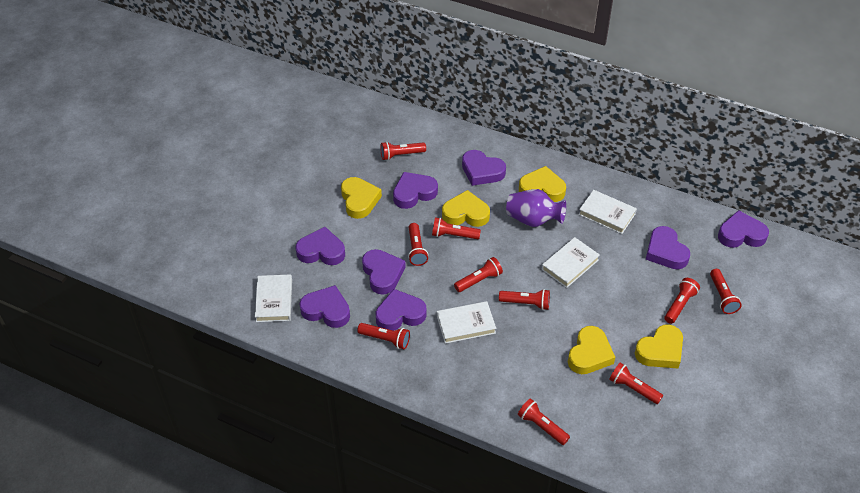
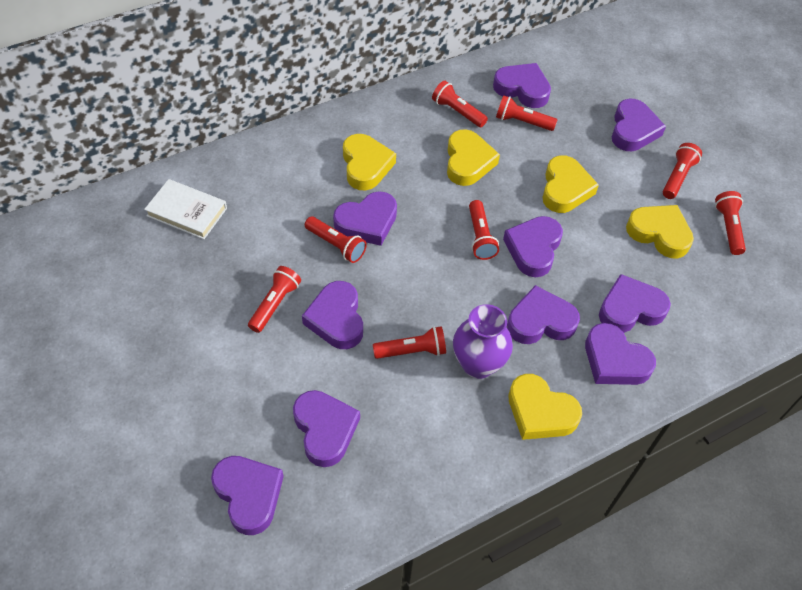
purple heart: 8 -> 10
red flashlight: 10 -> 8
white book: 4 -> 1

